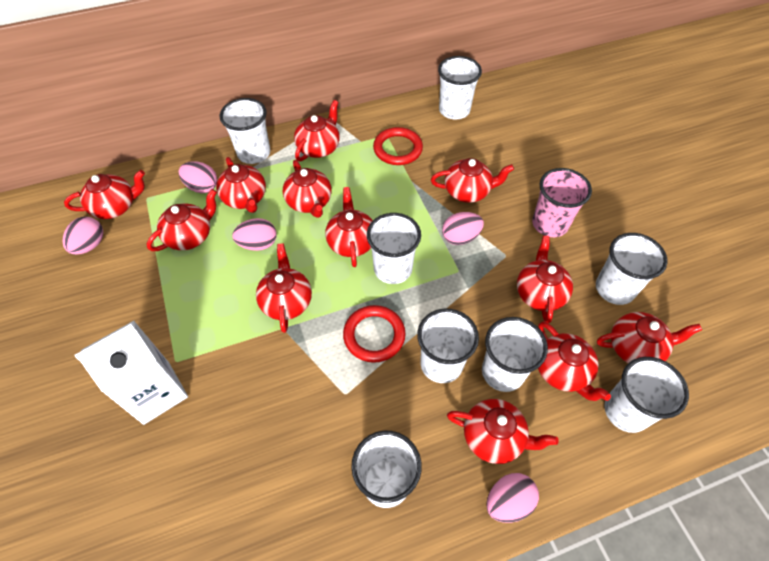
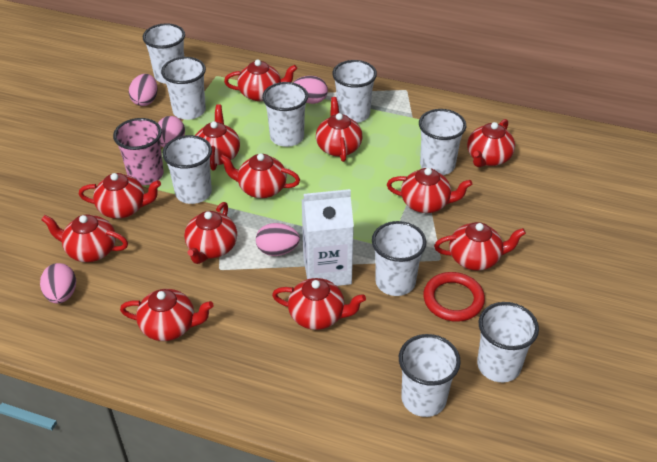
red ring: 2 -> 1
white cup: 8 -> 9

